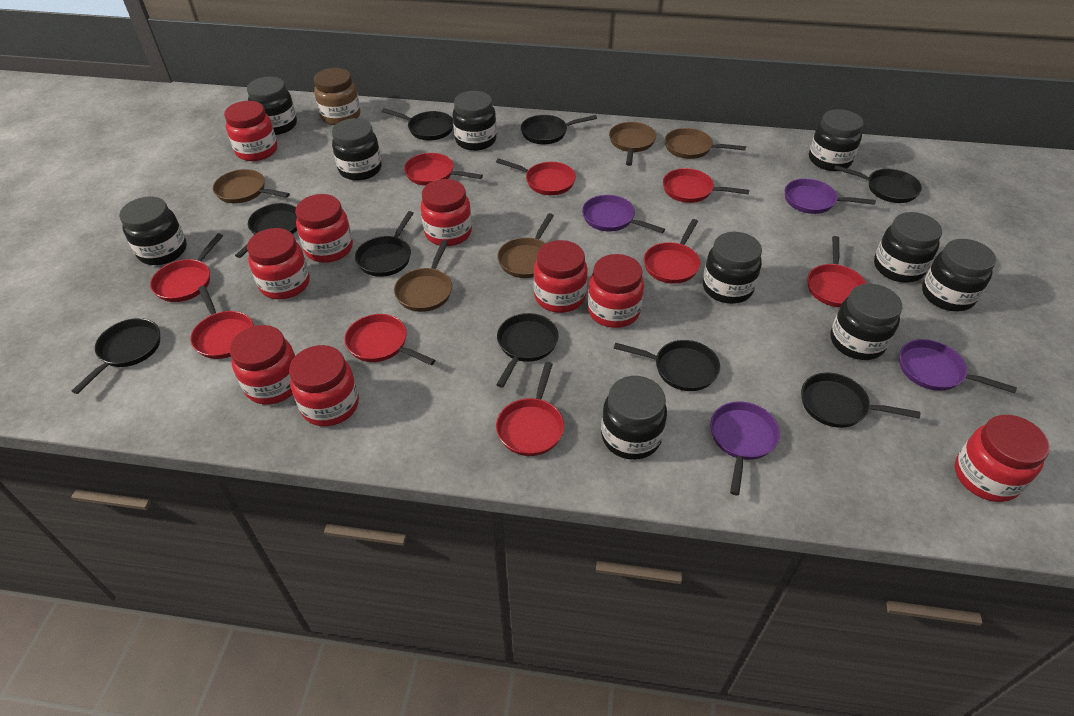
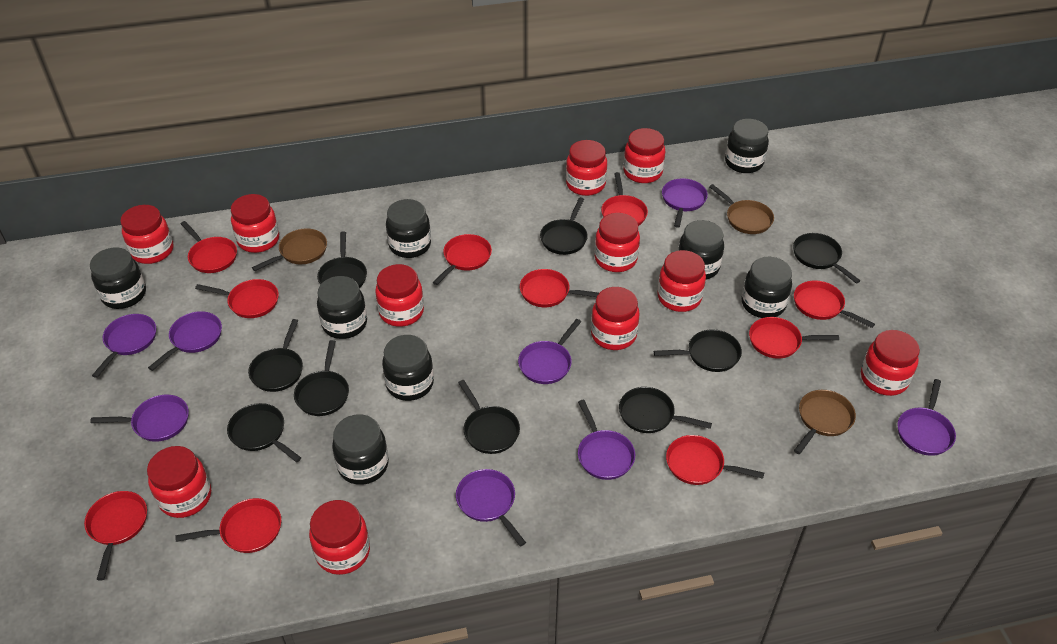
black jar: 10 -> 8
brown jar: 1 -> 0
brown pan: 5 -> 3
purple pan: 4 -> 8
red jar: 9 -> 11
red pan: 9 -> 10

